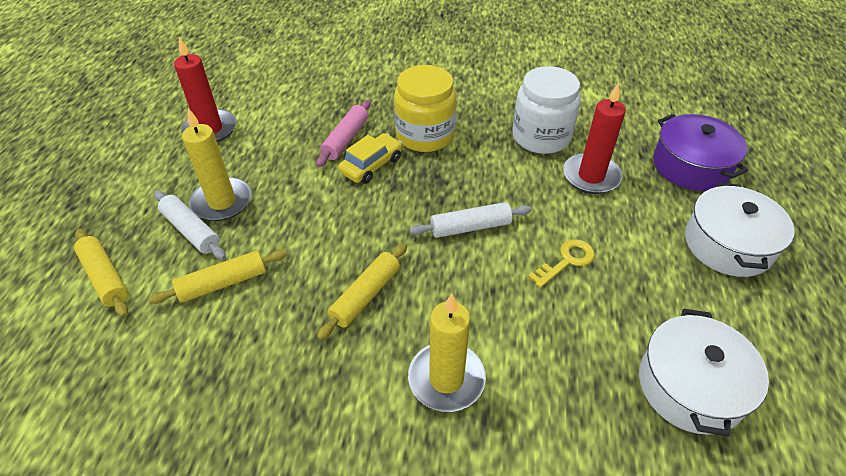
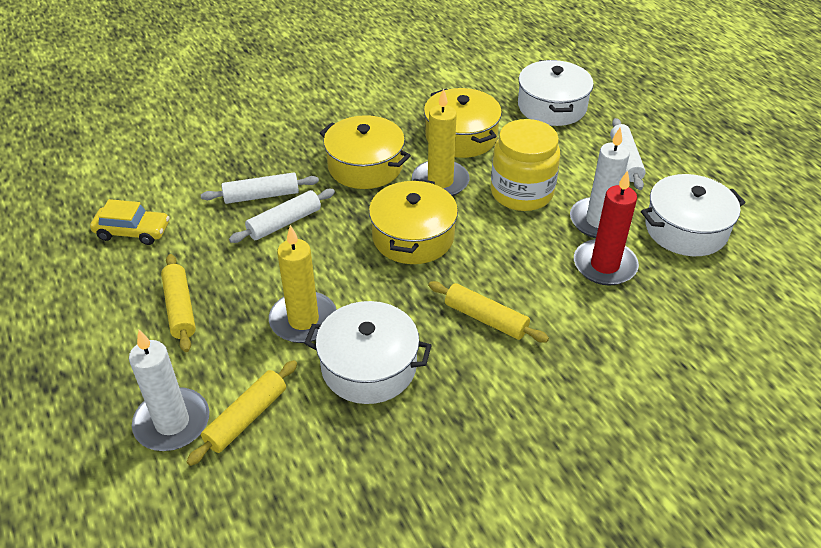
pink rolling pin: 1 -> 0
purple pot: 1 -> 0
red candle: 2 -> 1
white candle: 0 -> 2
white jar: 1 -> 0
white pot: 2 -> 3
white rolling pin: 2 -> 3
yellow key: 1 -> 0
yellow pot: 0 -> 3

